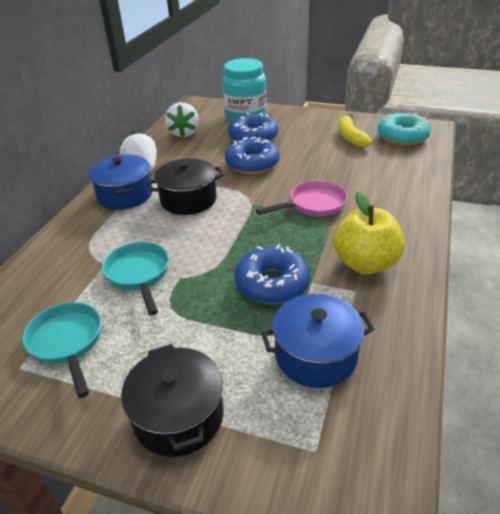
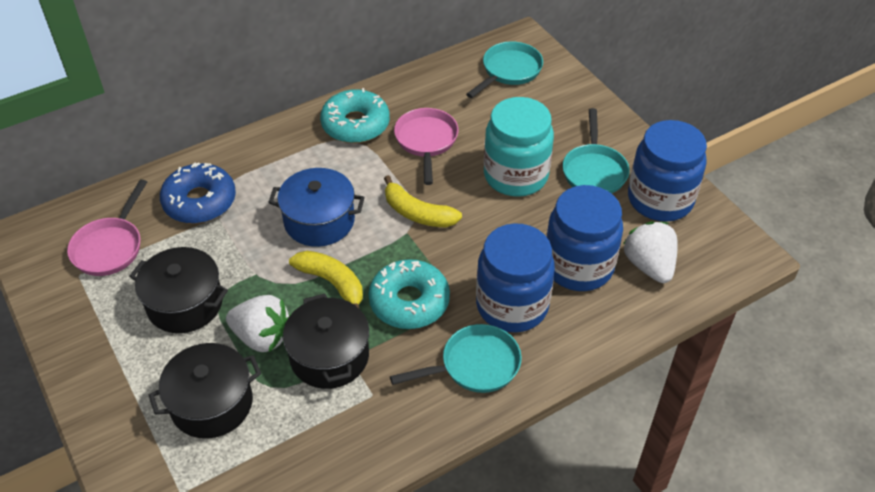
black pot: 2 -> 3
blue donut: 3 -> 1
blue jar: 0 -> 3
blue pot: 2 -> 1
pink pan: 1 -> 2
turquoise donut: 1 -> 2
turquoise pan: 2 -> 3
yellow apple: 1 -> 0
yellow banana: 1 -> 2

